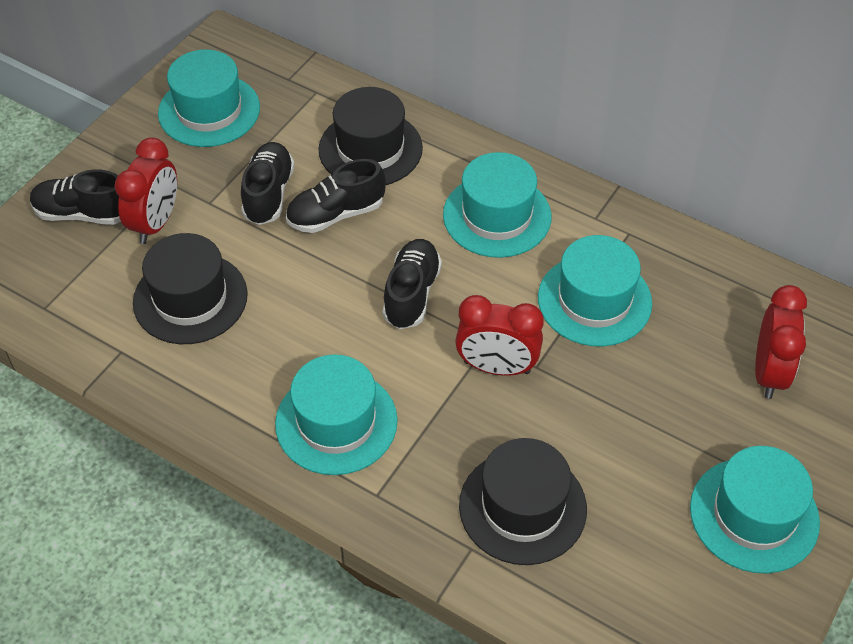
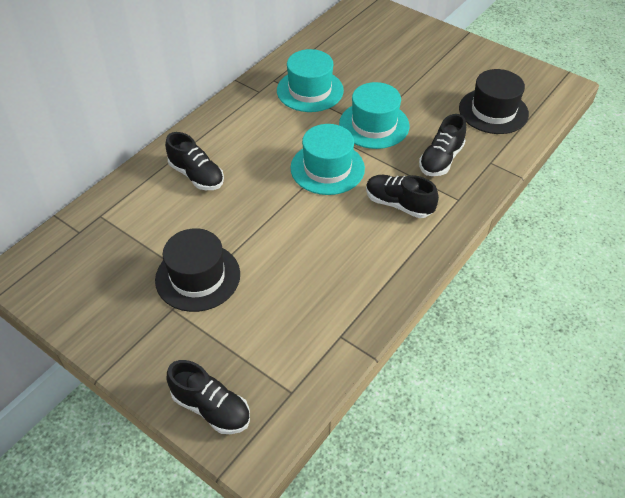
black hat: 3 -> 2
red clock: 3 -> 0
turquoise hat: 5 -> 3

